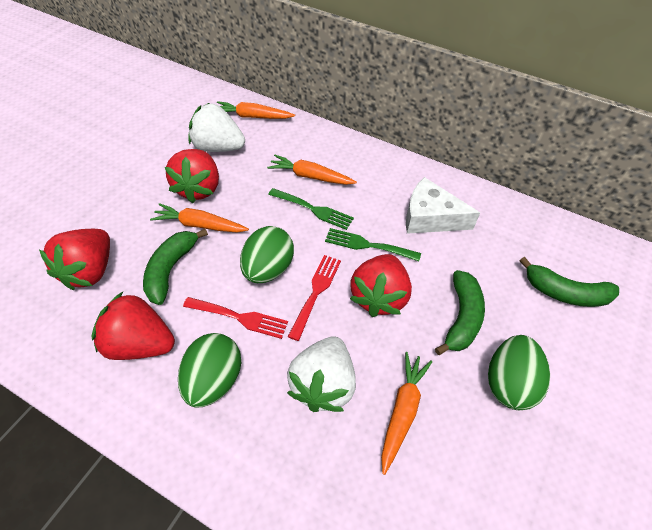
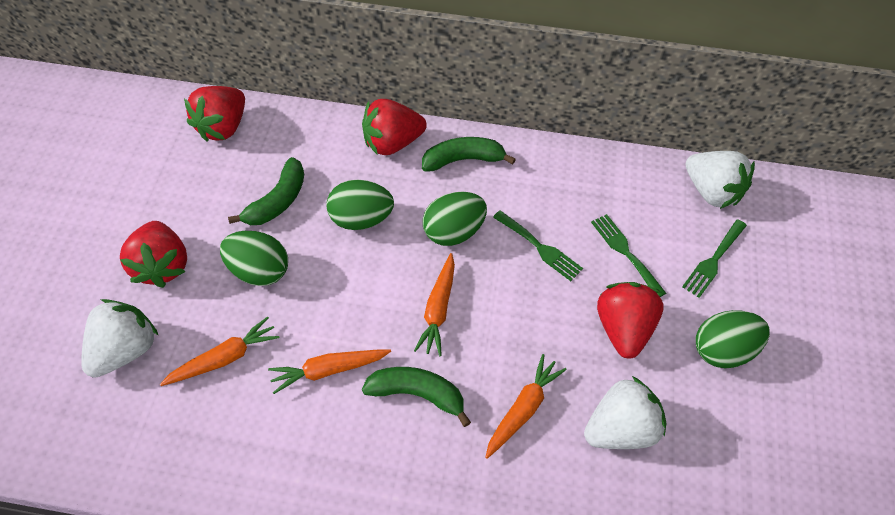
green egg: 3 -> 4
green fork: 2 -> 3
red fork: 2 -> 0
white cheese: 1 -> 0
white strawberry: 2 -> 3

